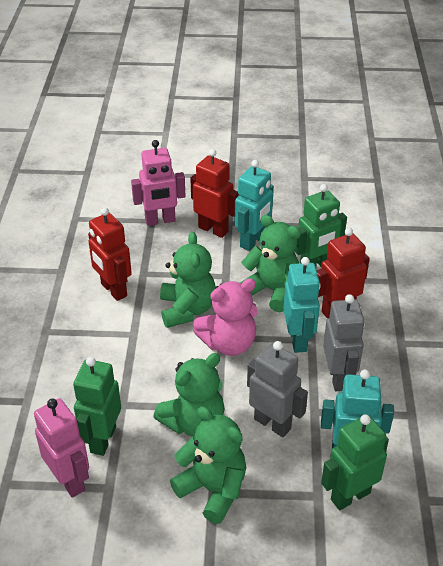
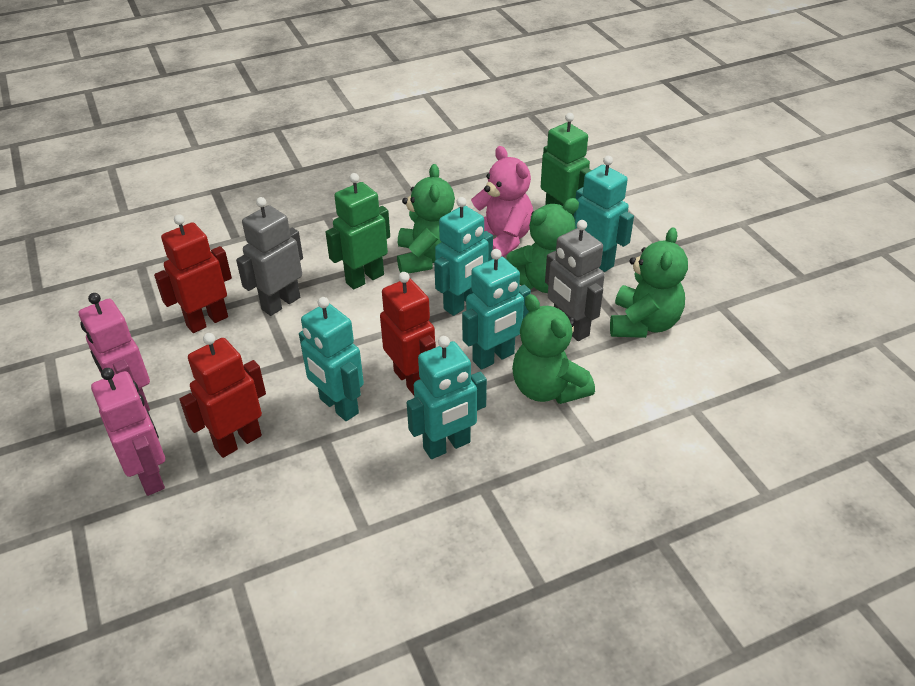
green robot: 3 -> 2
turquoise robot: 3 -> 5

